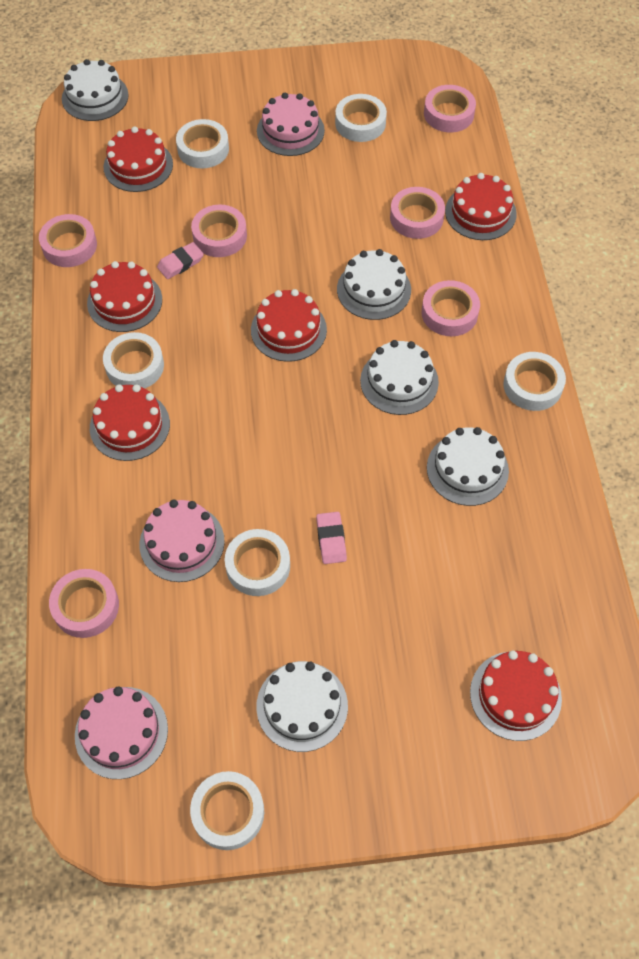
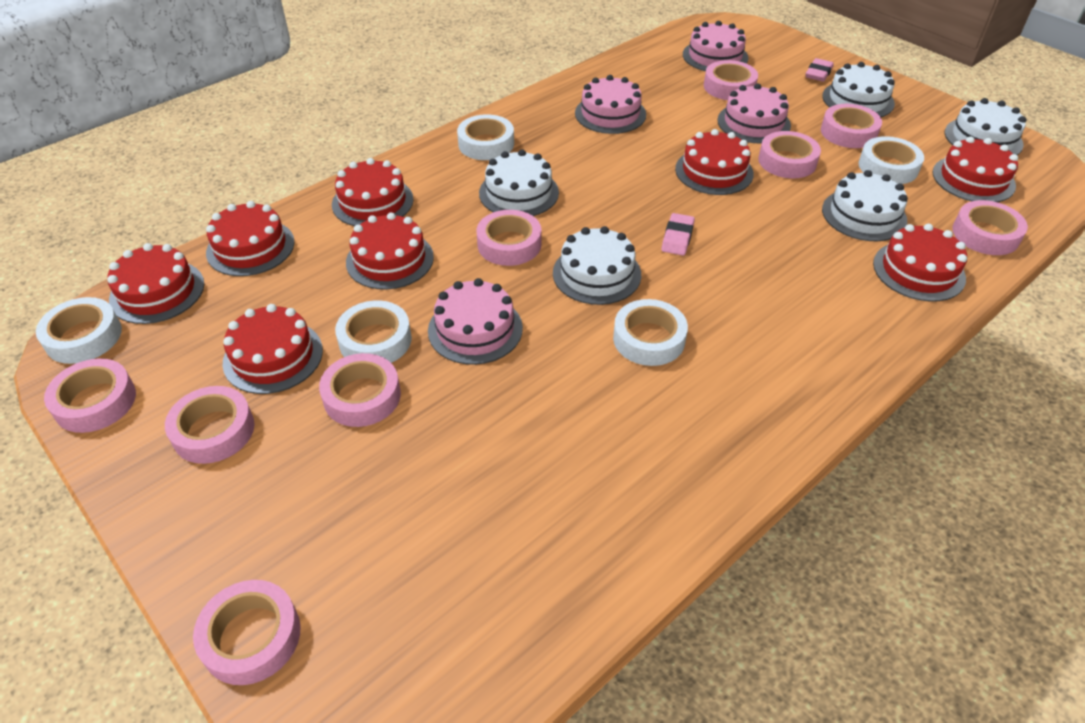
pink cake: 3 -> 4
pink tape: 6 -> 9
red cake: 6 -> 8
white tape: 6 -> 5

